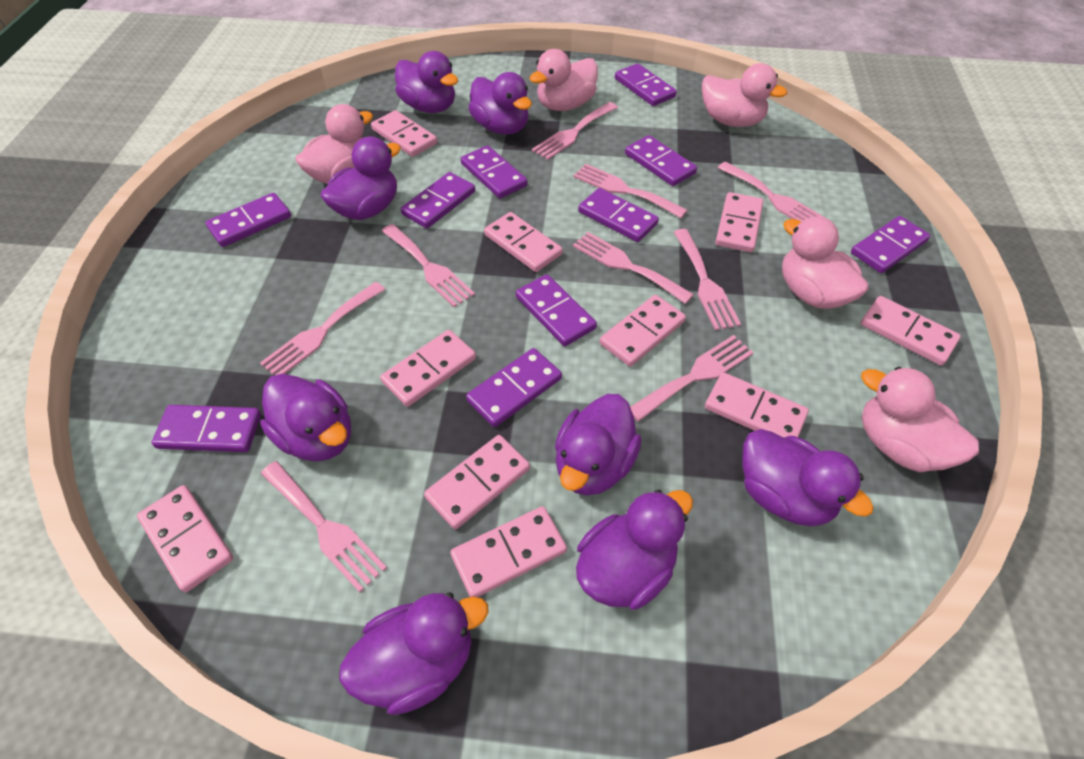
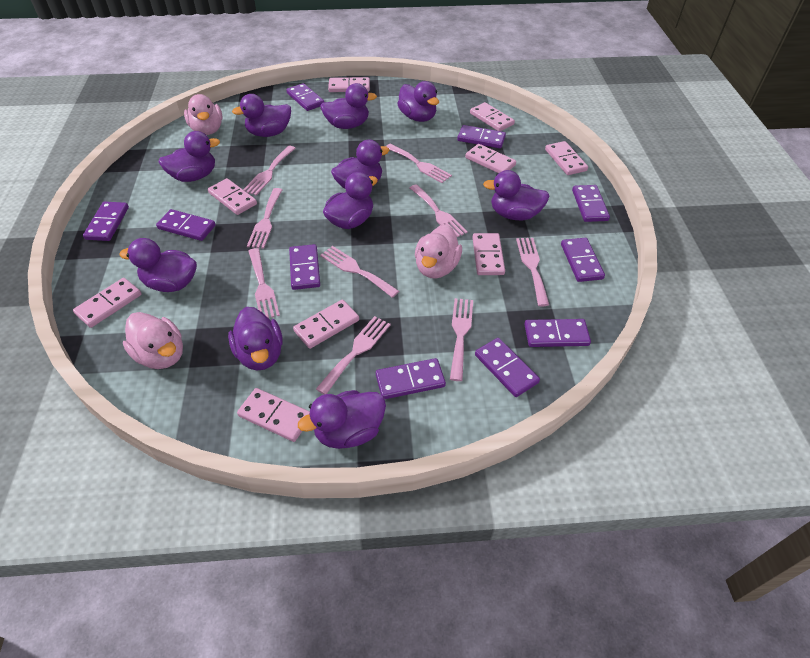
pink domino: 10 -> 9
pink duck: 5 -> 3
purple duck: 8 -> 10

